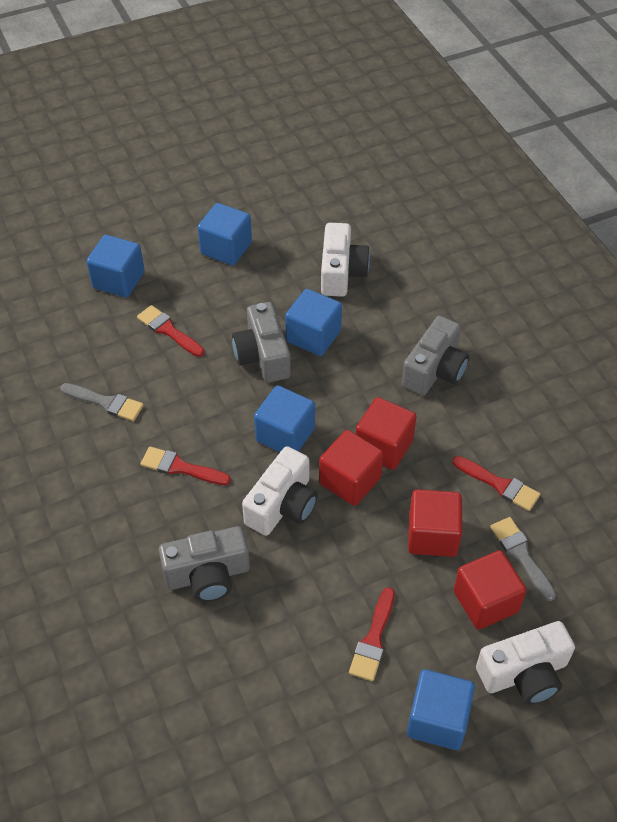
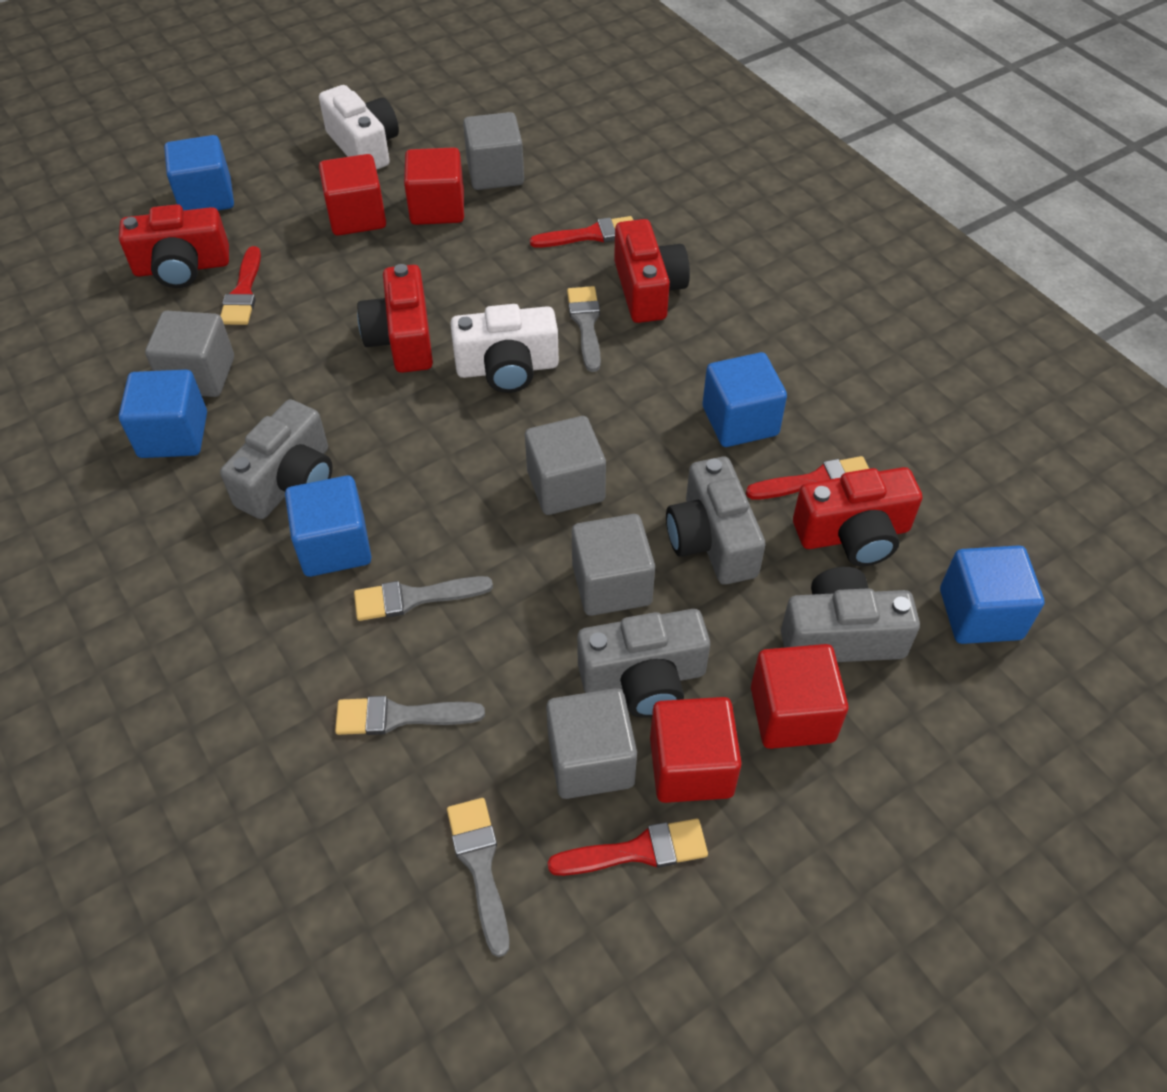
grey brush: 2 -> 4
grey camera: 3 -> 4
grey cube: 0 -> 5
red camera: 0 -> 4
white camera: 3 -> 2

